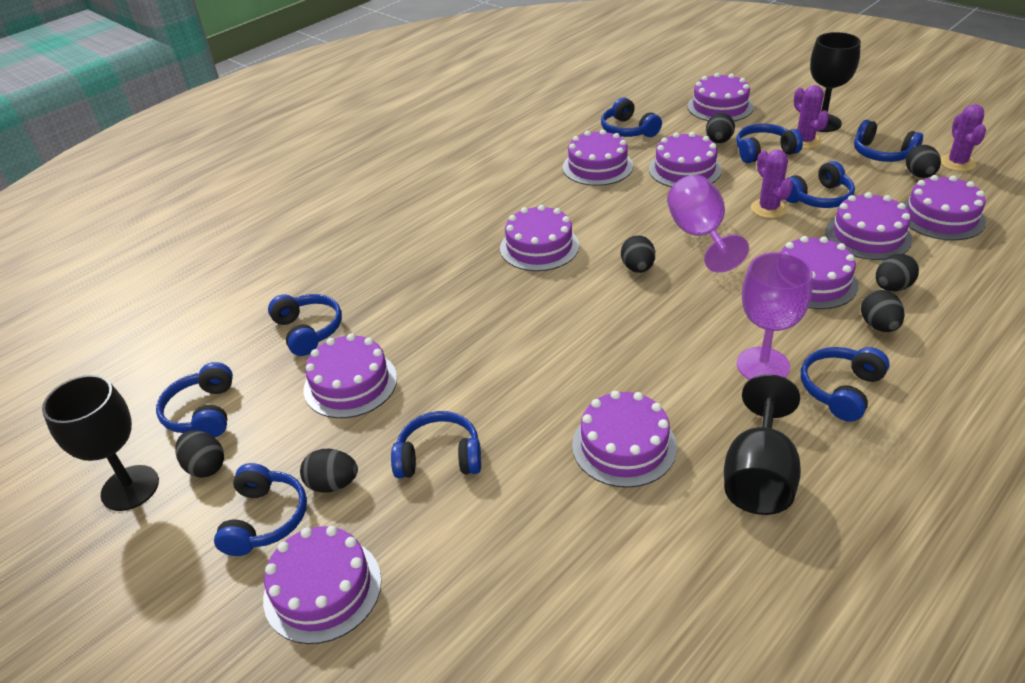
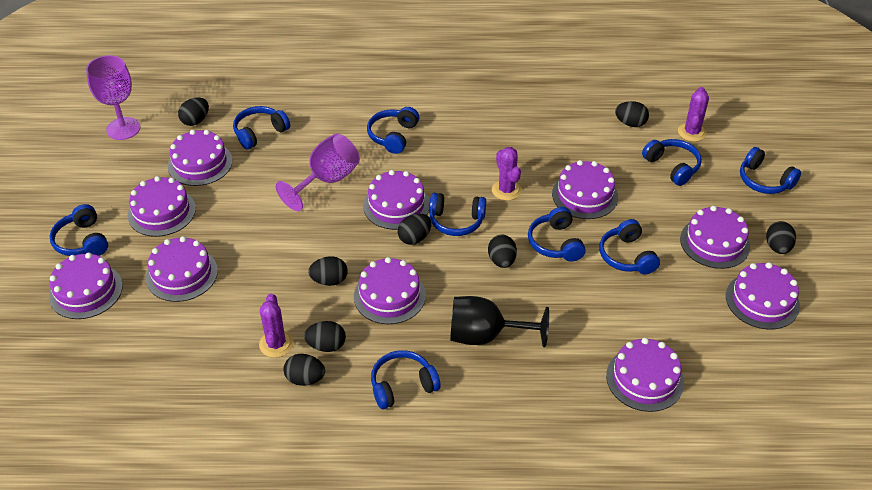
black egg: 7 -> 8
black goblet: 3 -> 1

